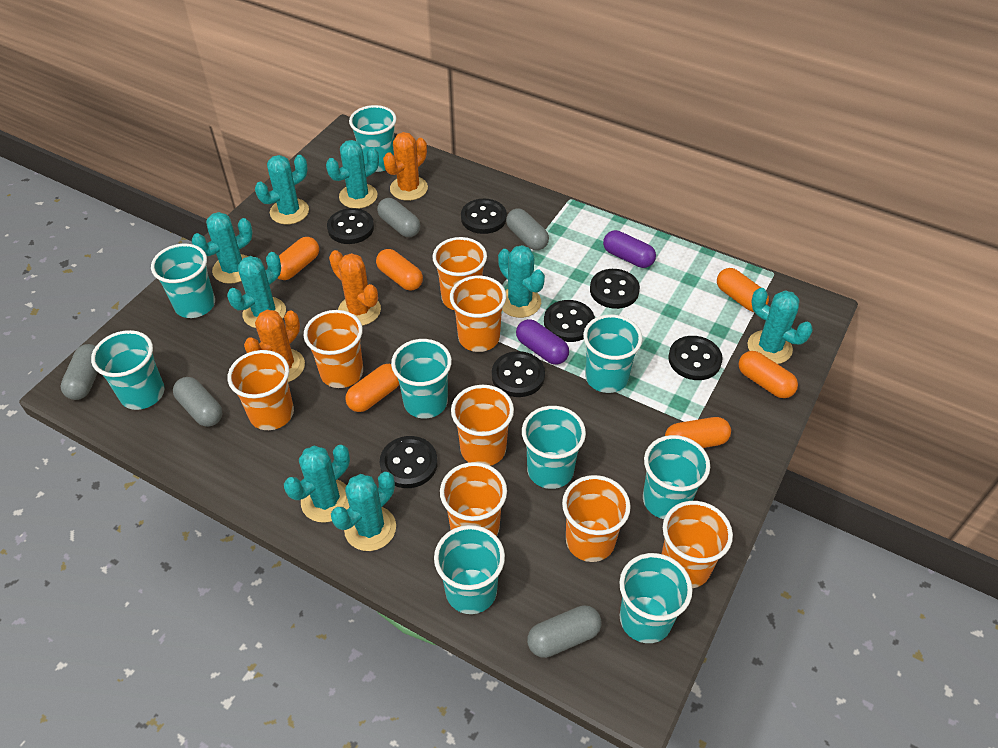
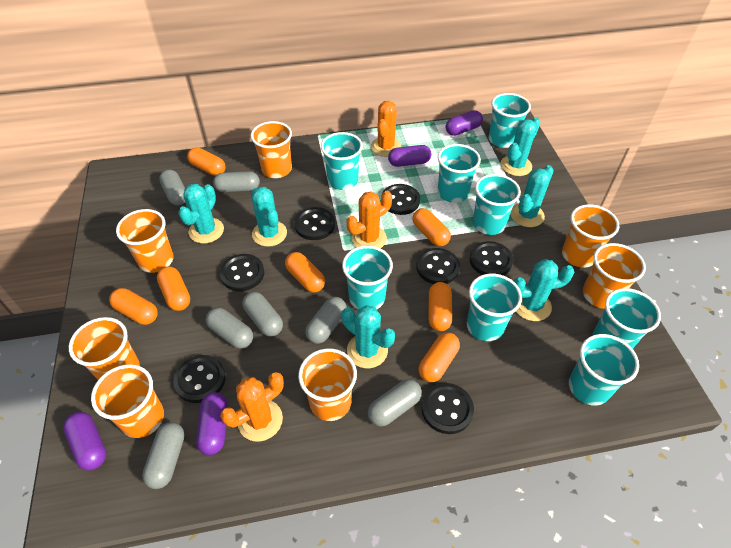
grey capsule: 5 -> 7
orange capsule: 6 -> 7
orange cup: 8 -> 7
purple capsule: 2 -> 4
turquoise cactus: 8 -> 6
turquoise cup: 9 -> 8

